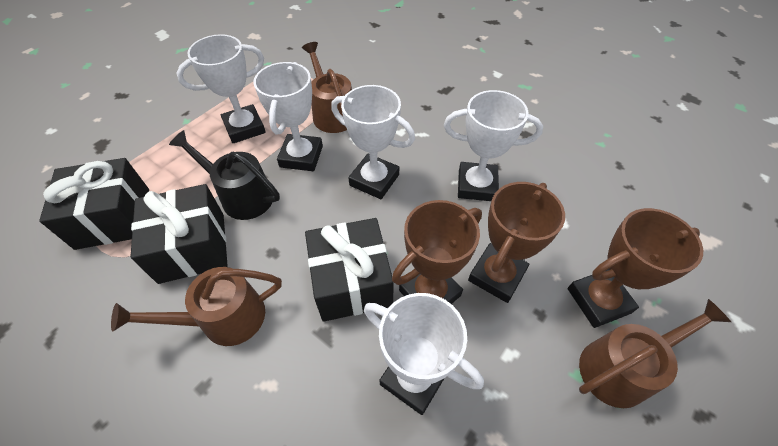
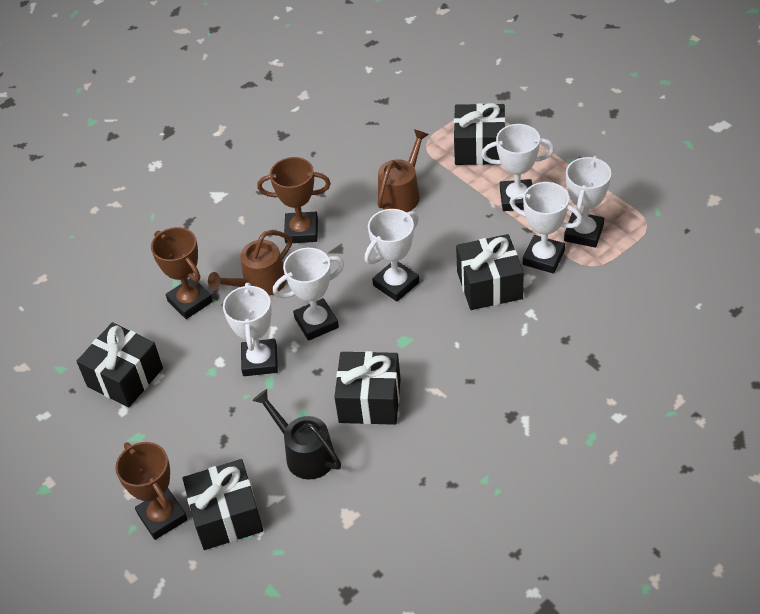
black gift: 3 -> 5
brown watering can: 3 -> 2
white trophy: 5 -> 6

